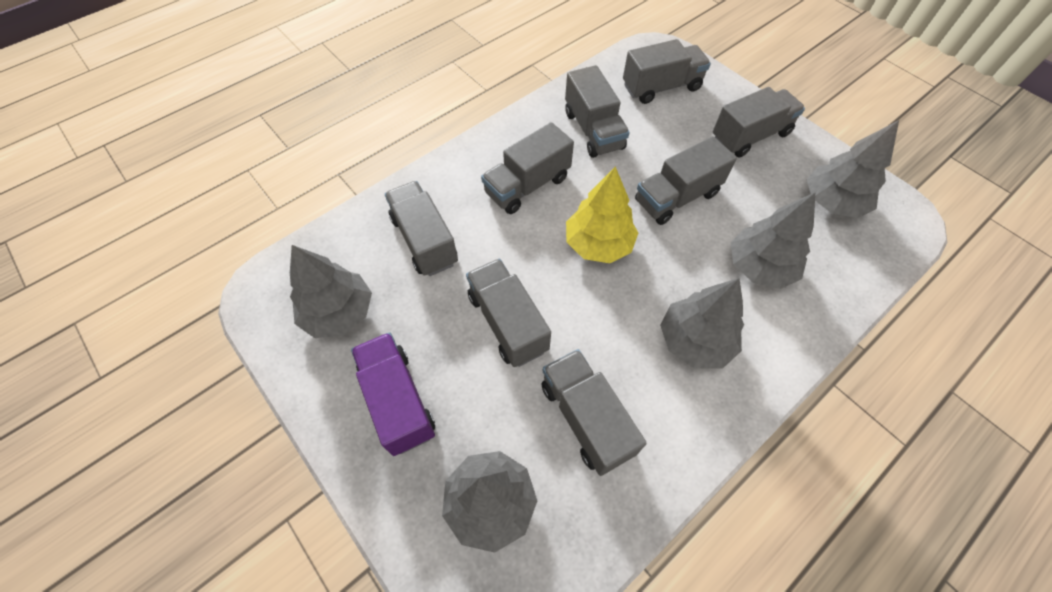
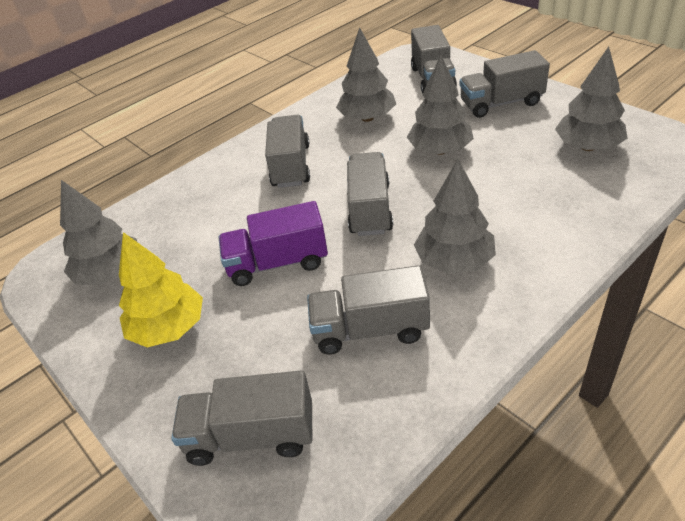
grey truck: 8 -> 6

